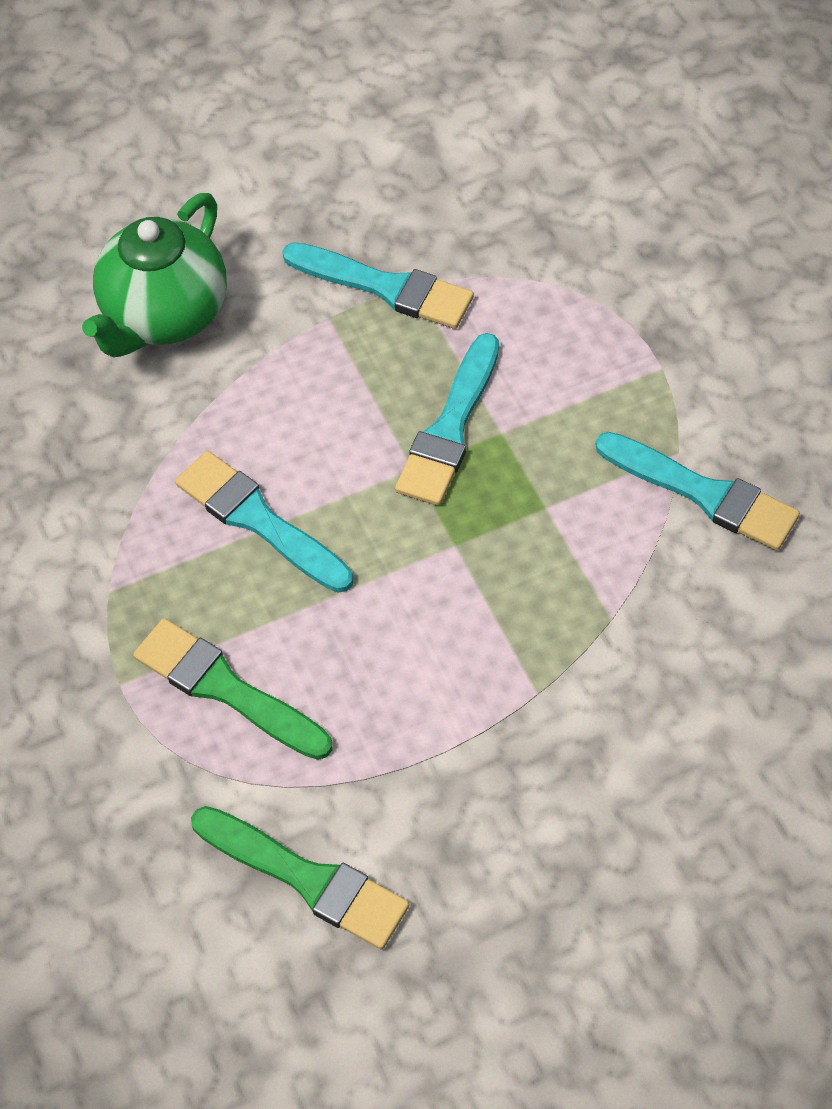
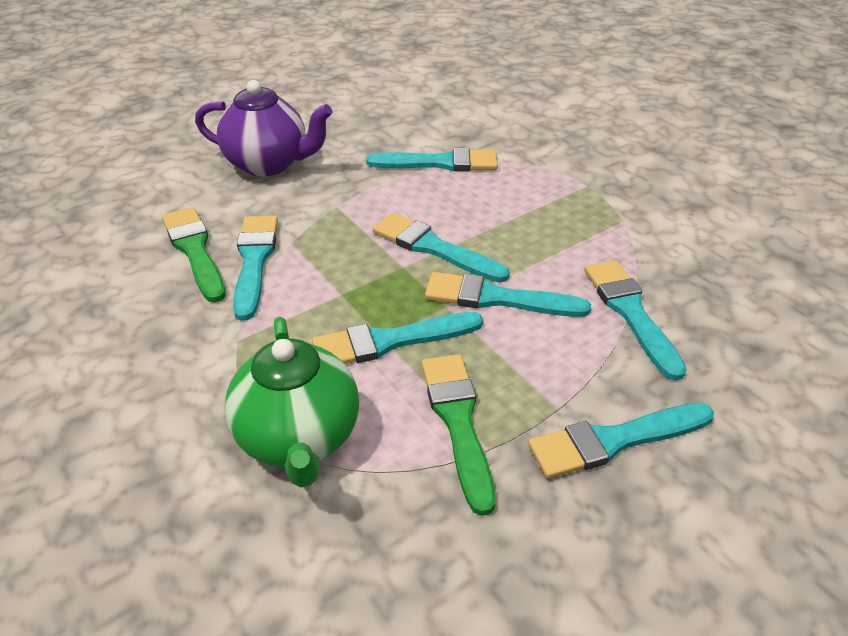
purple teapot: 0 -> 1
turquoise brush: 4 -> 7

